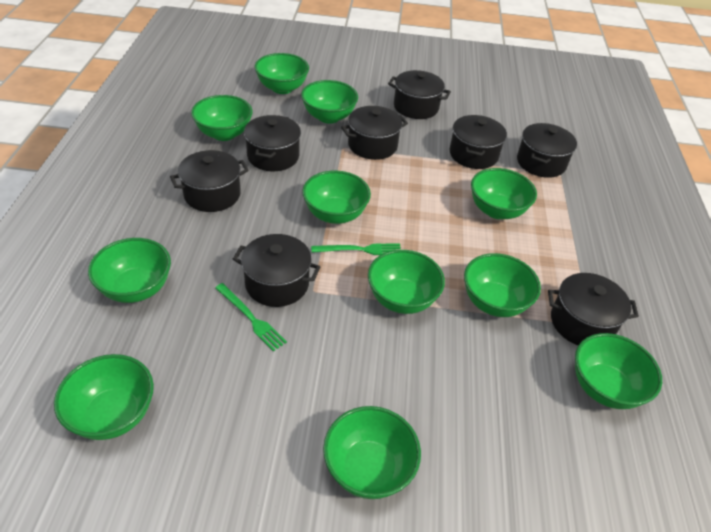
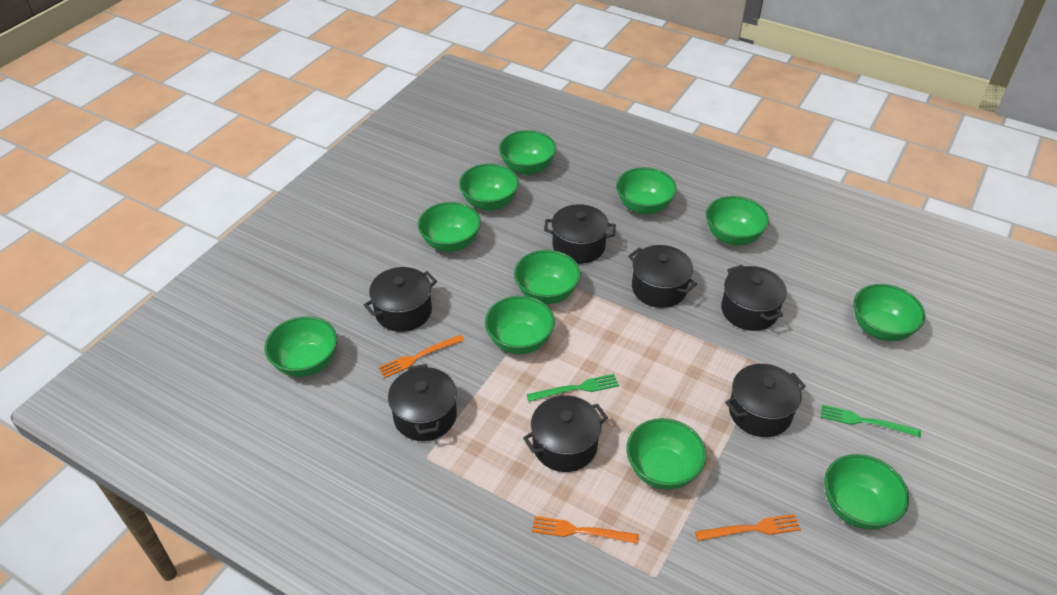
black pot: 8 -> 7
orange fork: 0 -> 3

